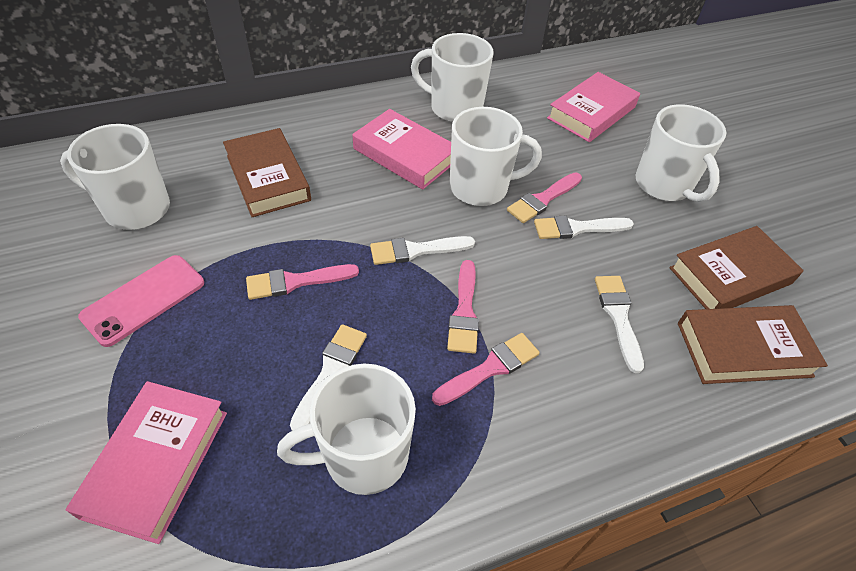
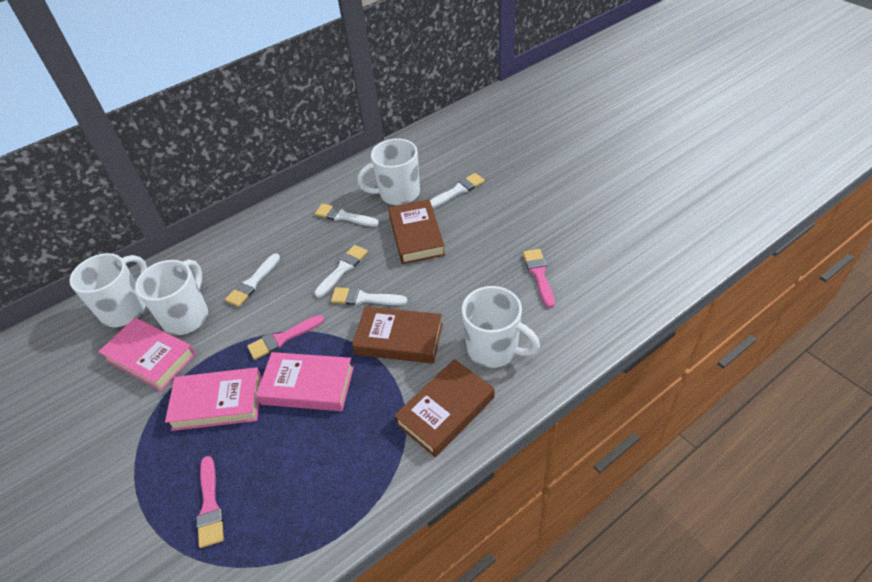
pink brush: 4 -> 3
pink phone: 1 -> 0
white brush: 4 -> 5
white mug: 5 -> 4

